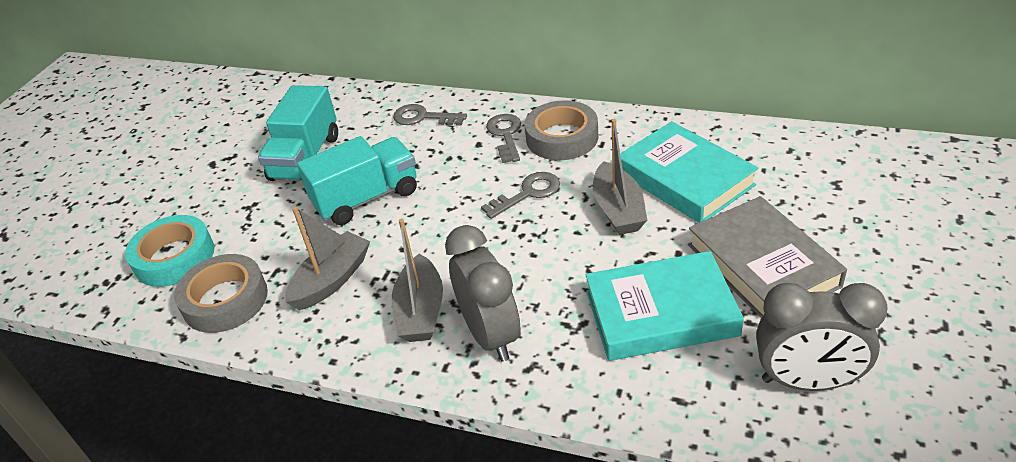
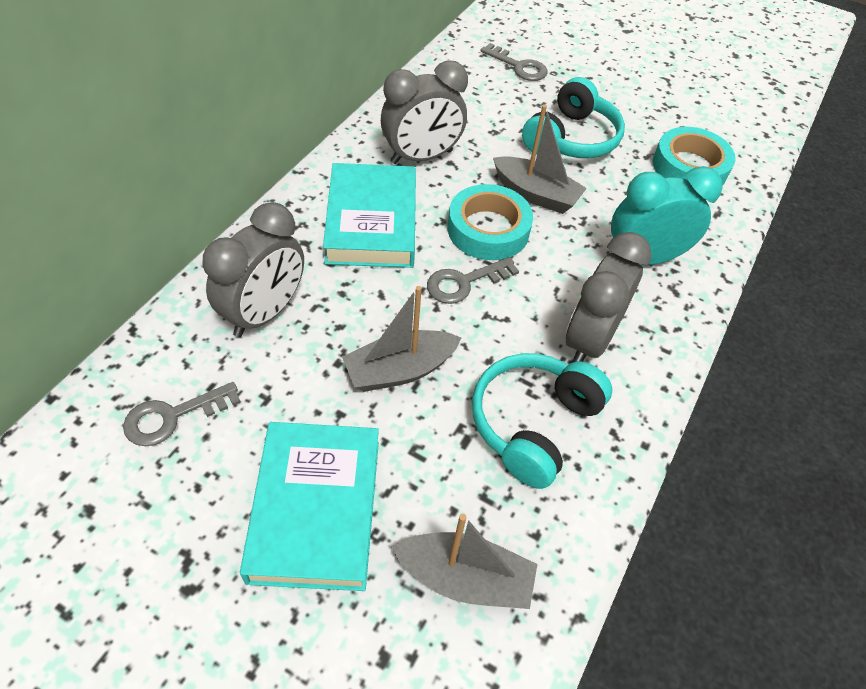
grey book: 1 -> 0
grey clock: 2 -> 3
grey tape: 2 -> 0
turquoise clock: 0 -> 1
turquoise headphones: 0 -> 2
turquoise tape: 1 -> 2
turquoise truck: 2 -> 0

